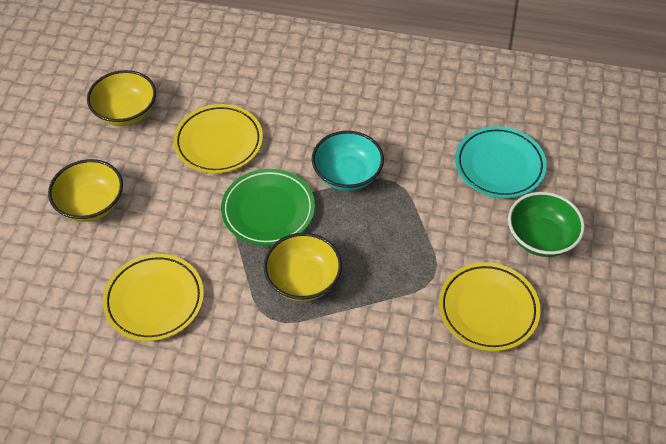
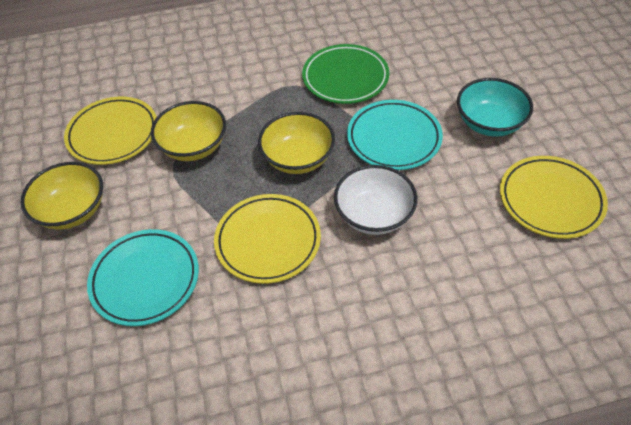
green bowl: 1 -> 0
turquoise plate: 1 -> 2
white bowl: 0 -> 1

